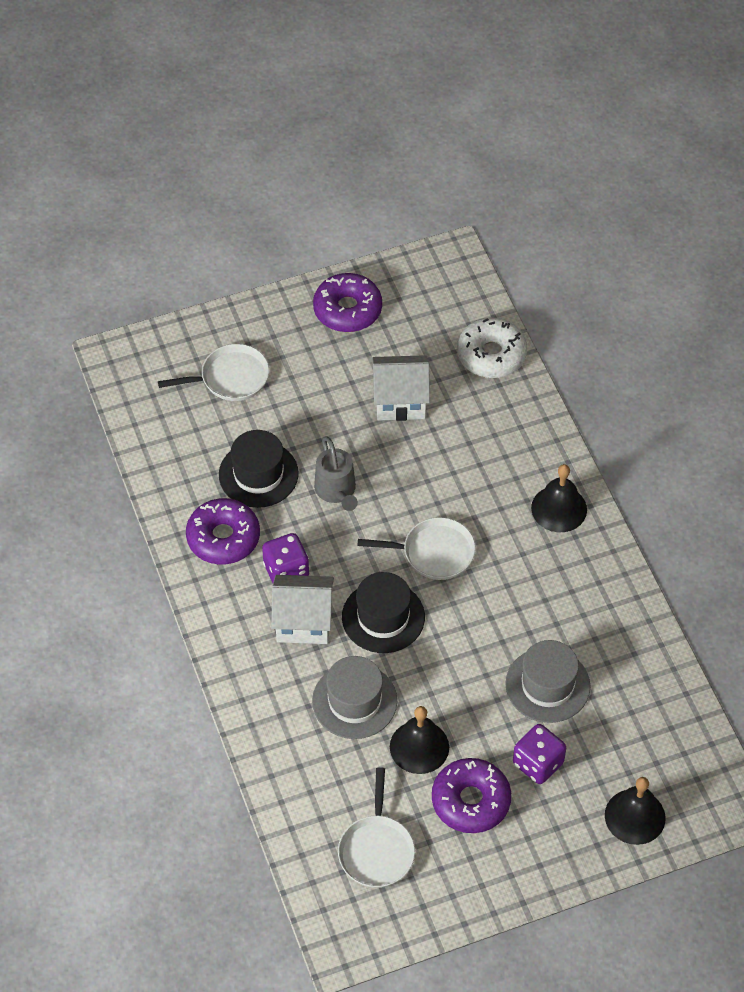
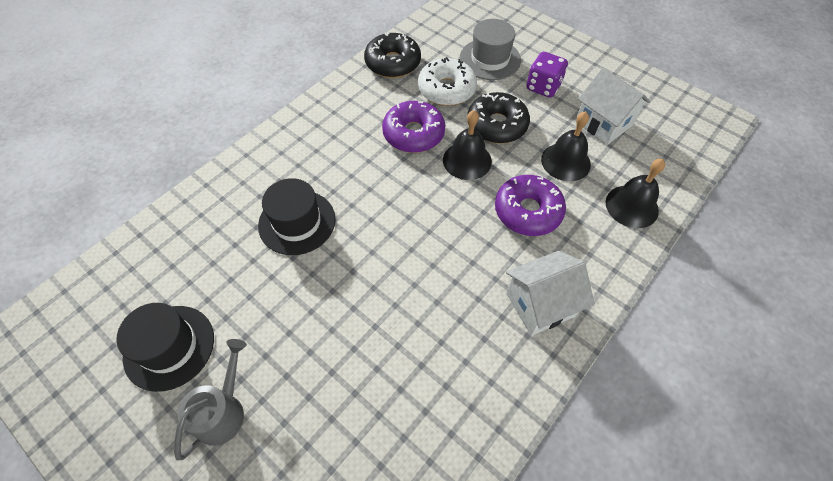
black donut: 0 -> 2
grey hat: 2 -> 1
purple dice: 2 -> 1
purple donut: 3 -> 2
white pan: 3 -> 0

